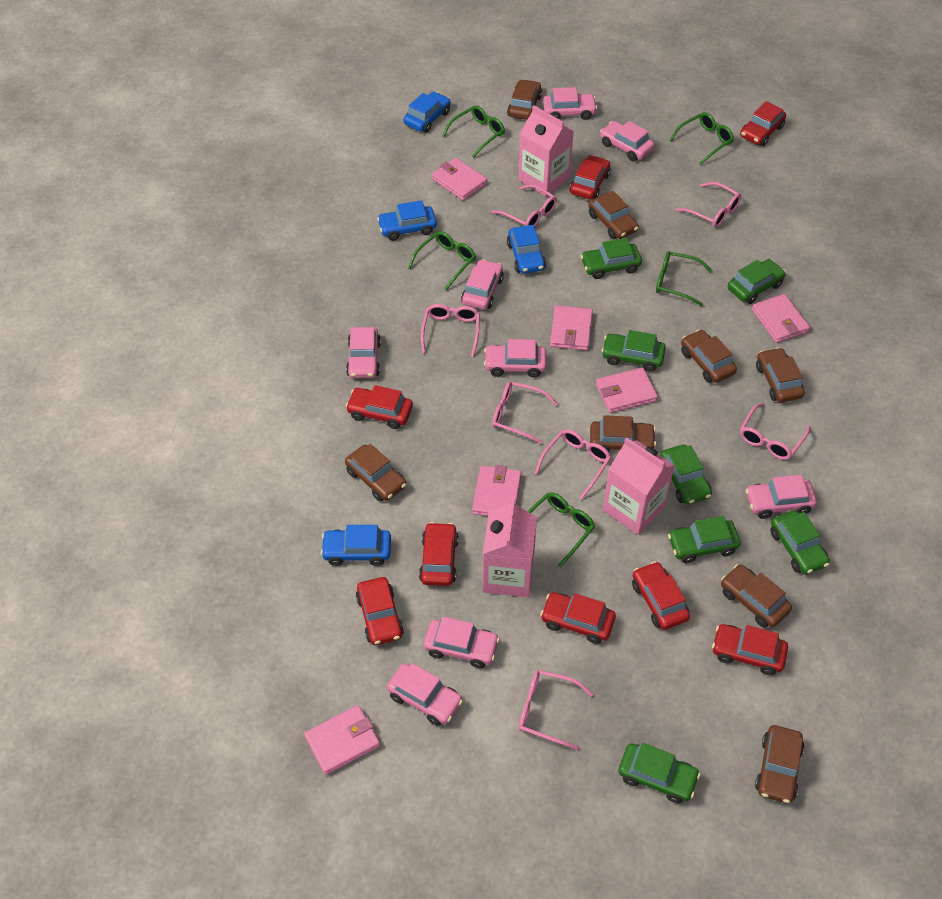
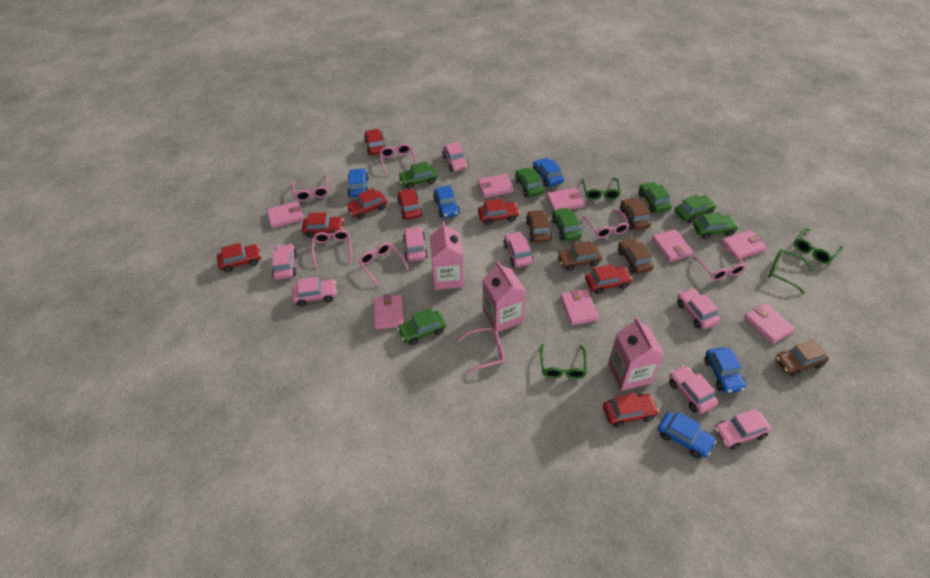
blue car: 4 -> 5
brown car: 8 -> 5
green glasses: 5 -> 4
pink wallet: 6 -> 8

